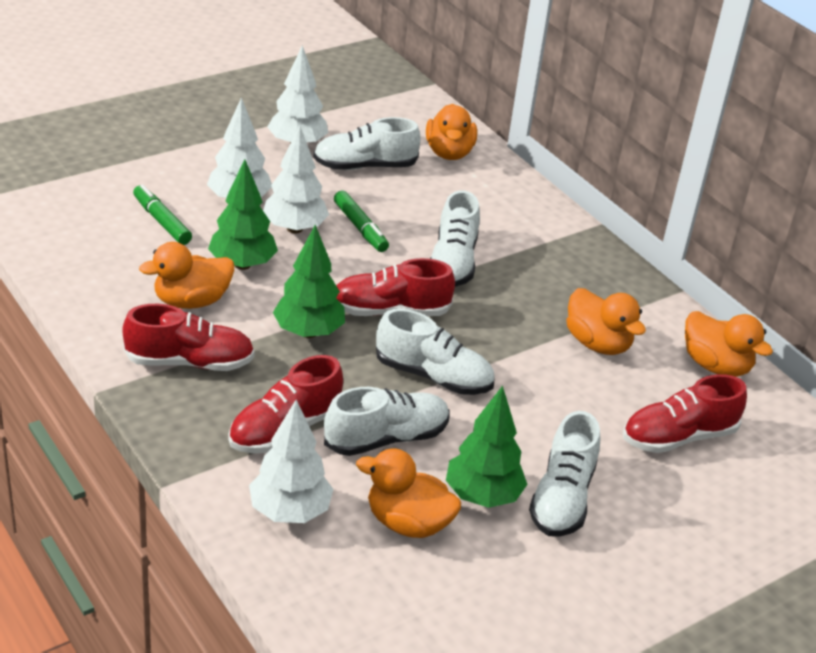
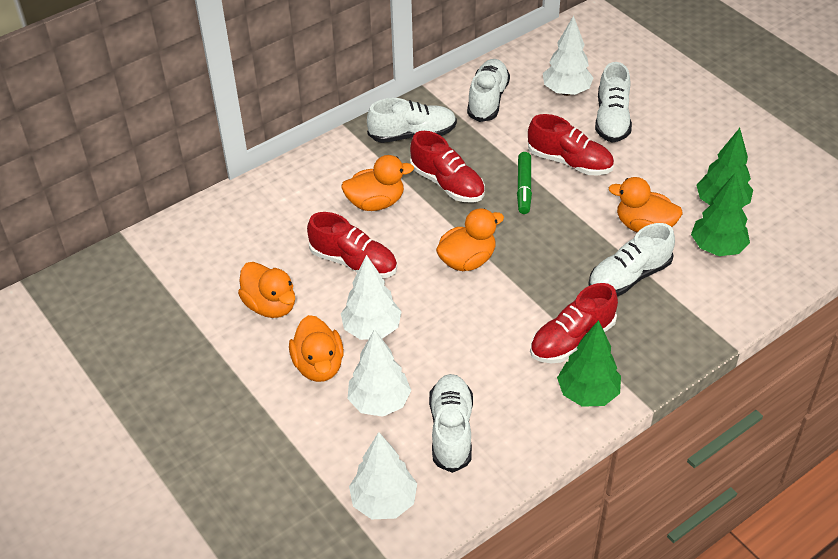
green marker: 2 -> 1

